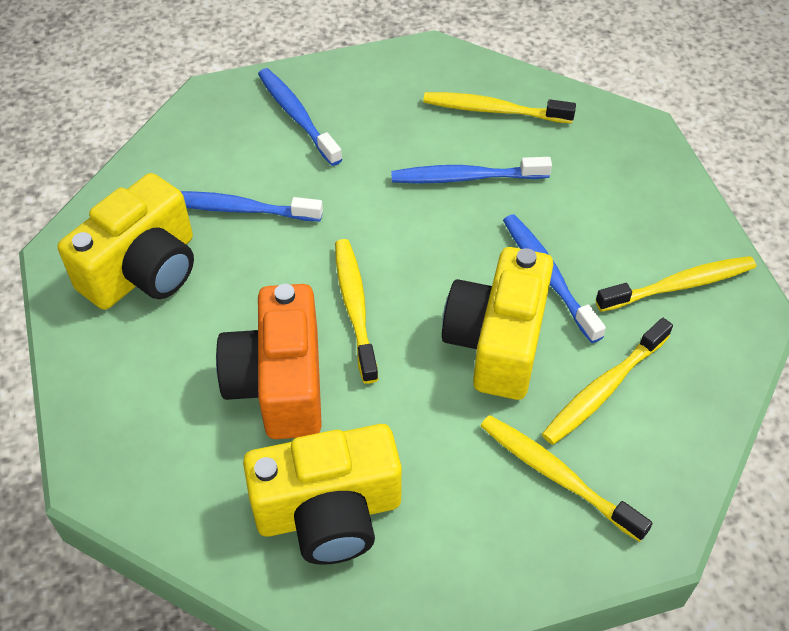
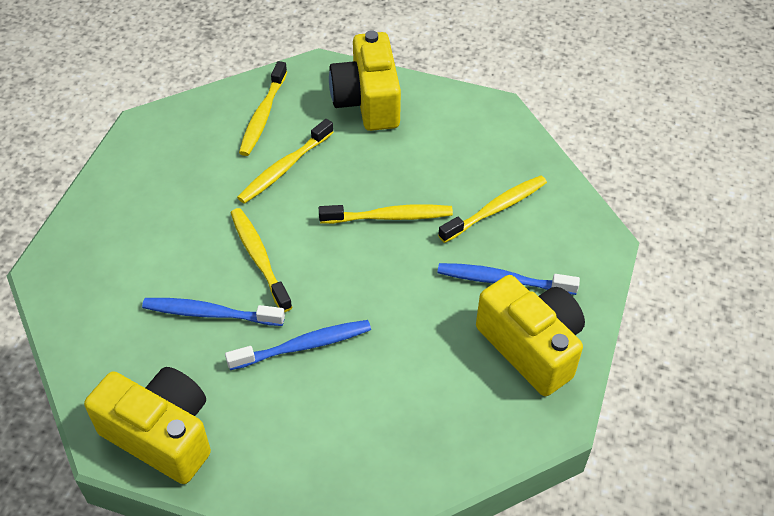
blue toothbrush: 4 -> 3
orange camera: 1 -> 0

